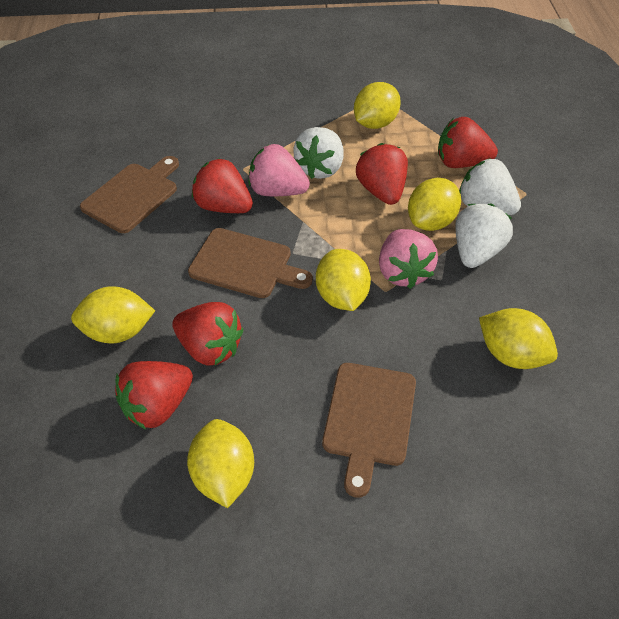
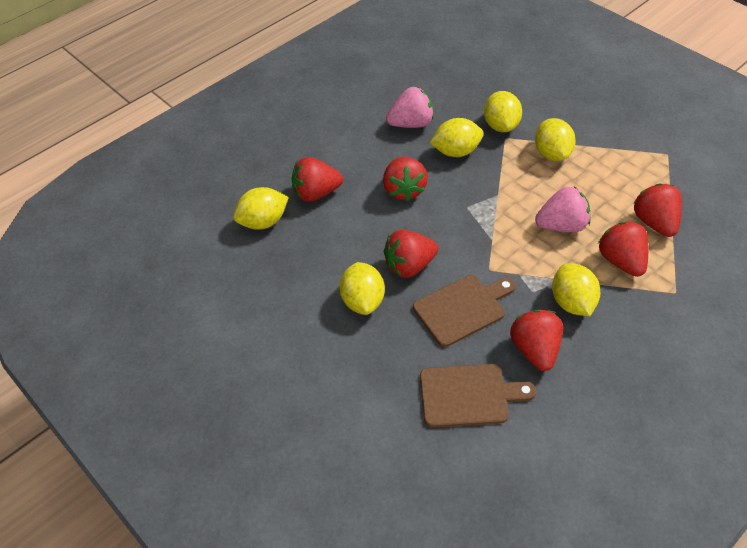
brown cutting board: 3 -> 2
red strawberry: 5 -> 6
white strawberry: 3 -> 0

